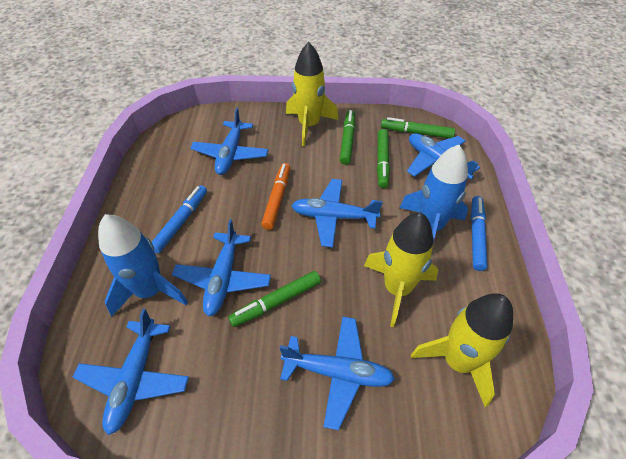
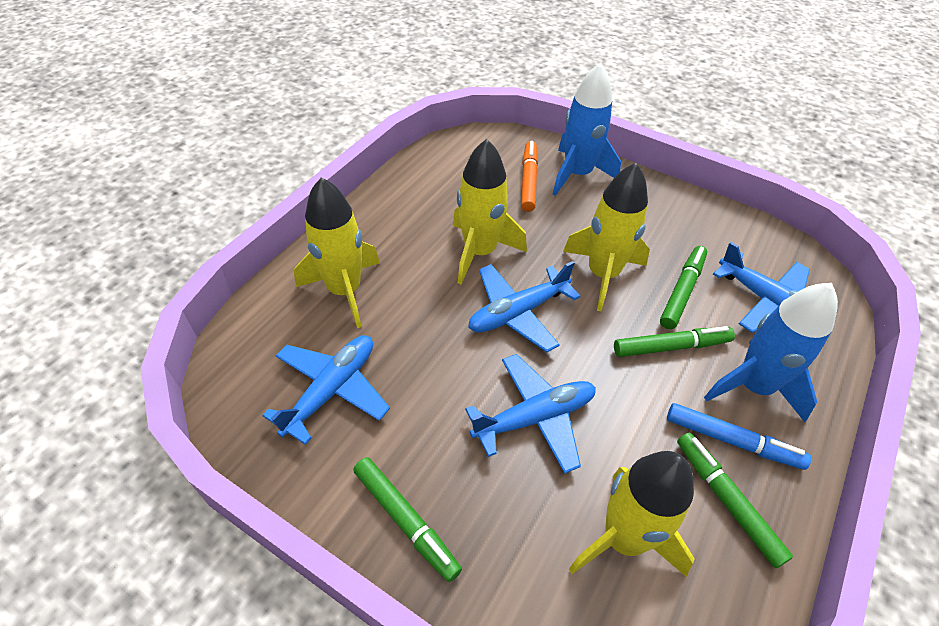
blue marker: 2 -> 1
blue plane: 6 -> 4
yellow rocket: 3 -> 4

